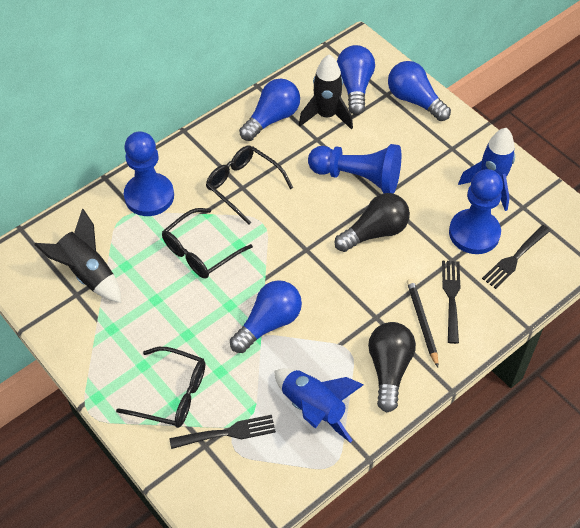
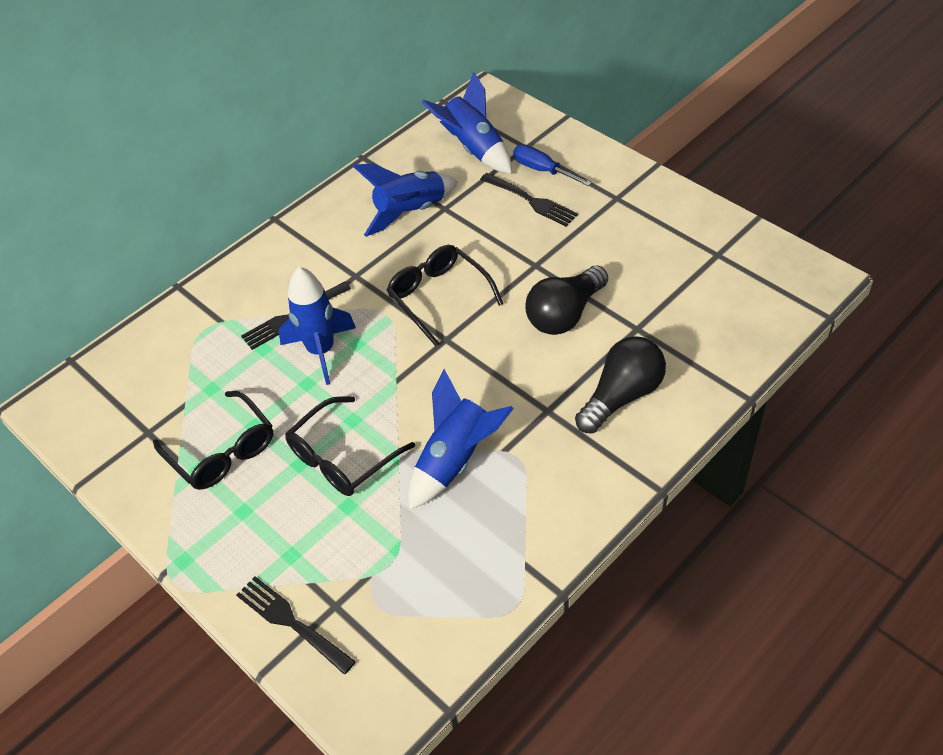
black pencil: 1 -> 0
black rocket: 2 -> 0
blue light bulb: 4 -> 0
blue pawn: 3 -> 0
blue rocket: 2 -> 4
blue screwdriver: 0 -> 1

